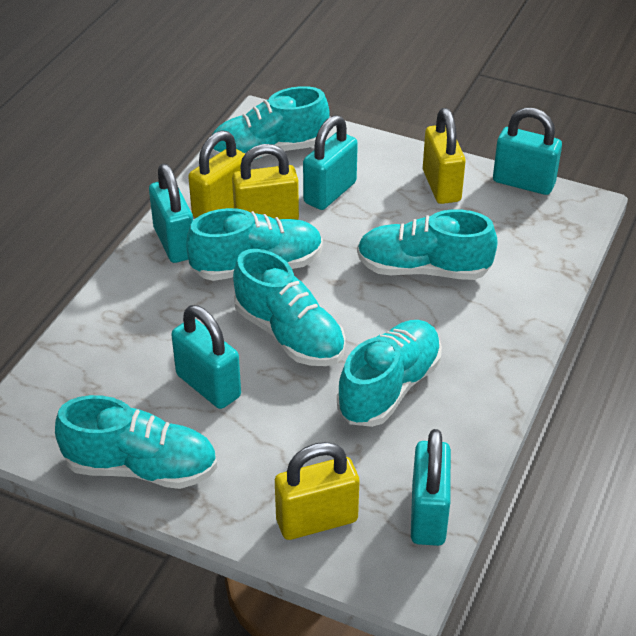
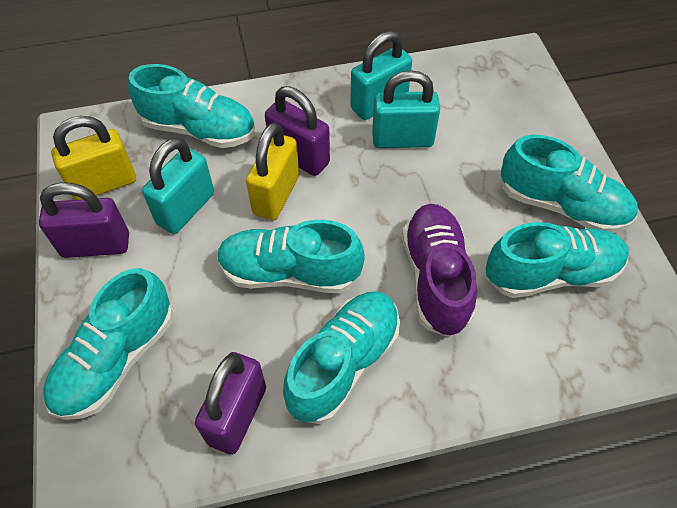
purple padlock: 0 -> 3
purple shoe: 0 -> 1
turquoise padlock: 5 -> 3
yellow padlock: 4 -> 2

